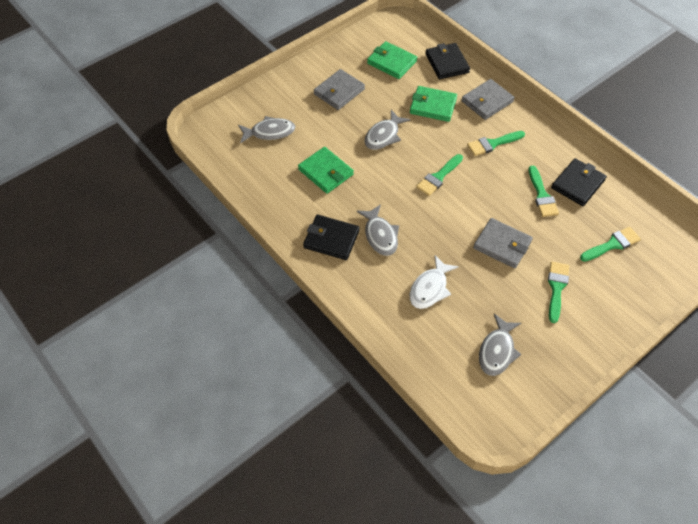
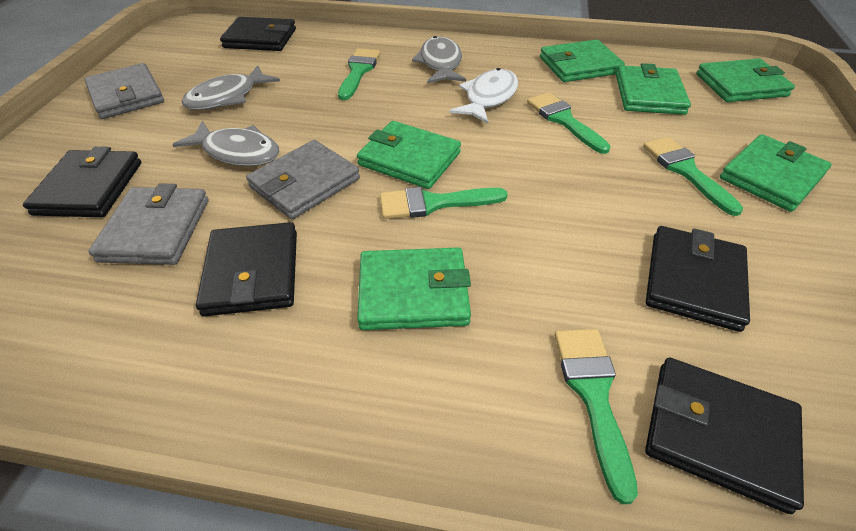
black wallet: 3 -> 5
green wallet: 3 -> 6
grey fish: 4 -> 3

